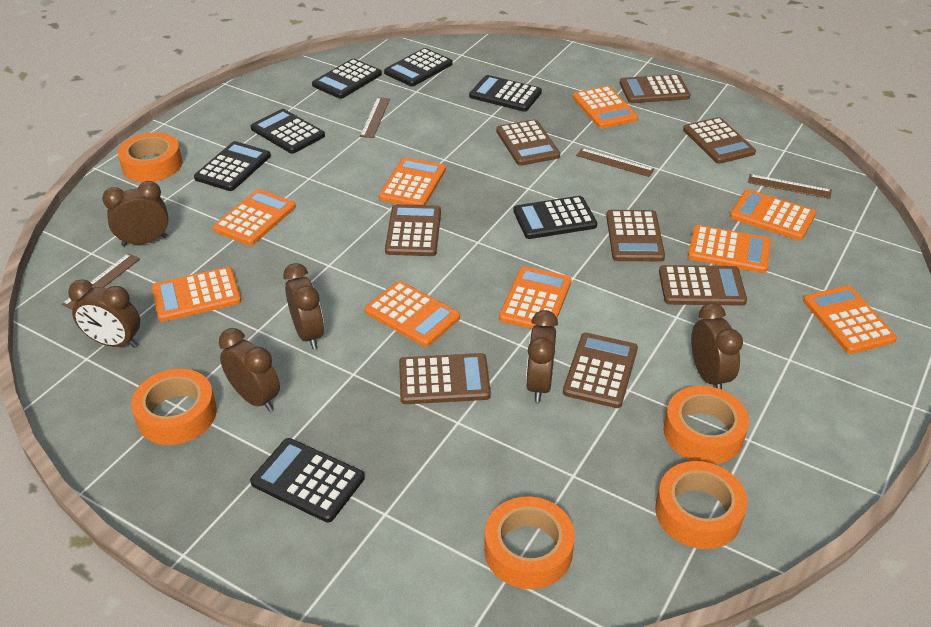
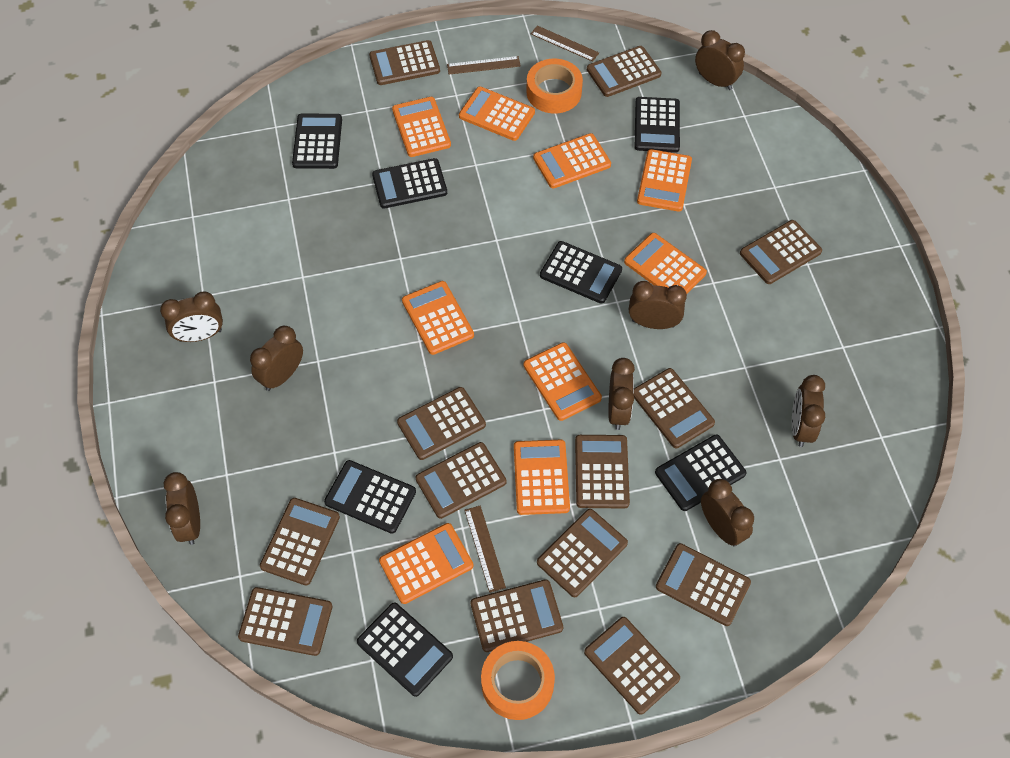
brown calculator: 8 -> 13
brown clock: 6 -> 8
brown ruler: 4 -> 3
orange tape: 5 -> 2

